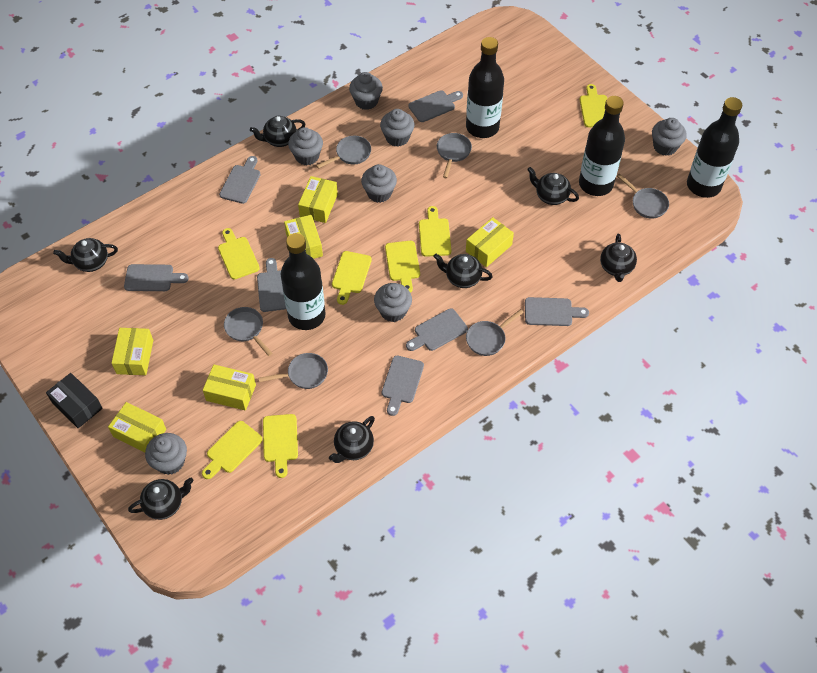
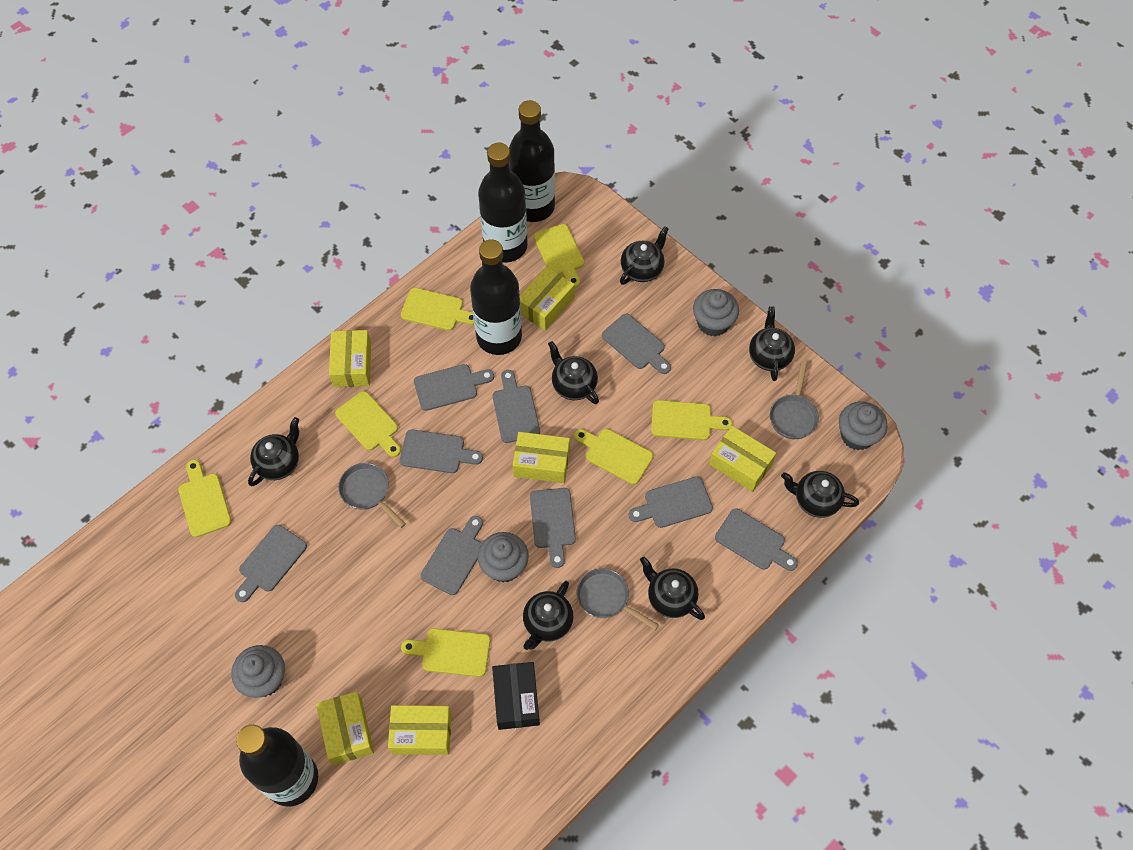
grey cupcake: 7 -> 4
grey cutting board: 7 -> 9
grey pan: 6 -> 3

